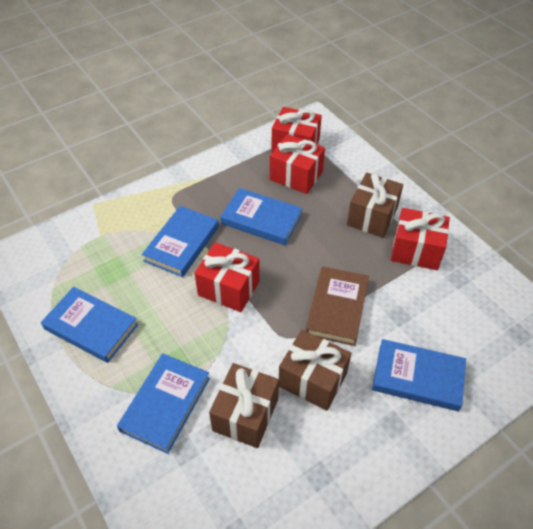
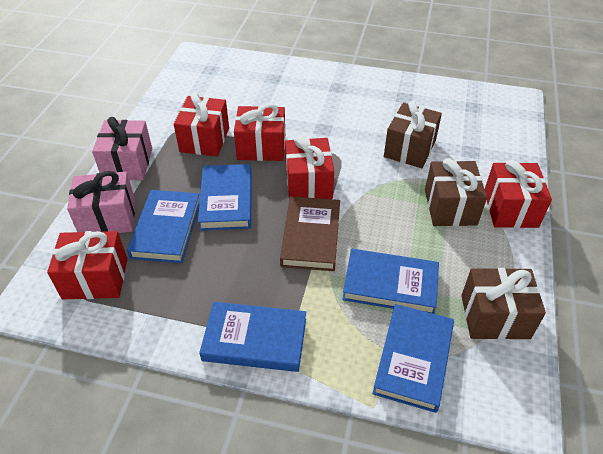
pink gift: 0 -> 2
red gift: 4 -> 5

